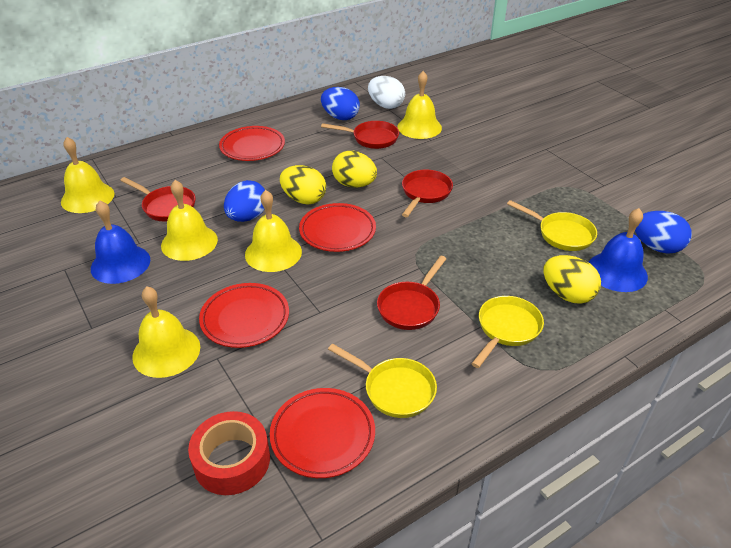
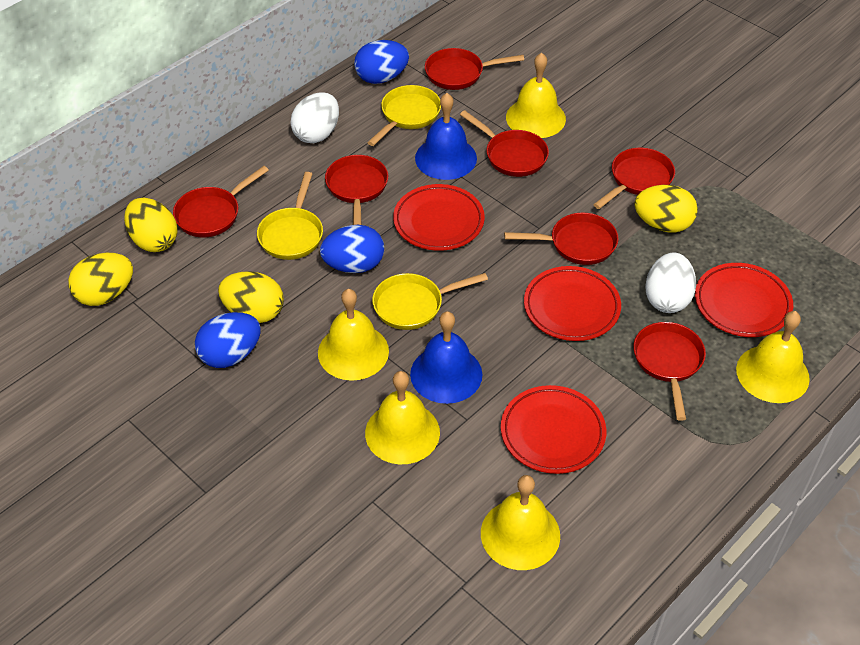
red pan: 4 -> 7
red tape: 1 -> 0
white egg: 1 -> 2
yellow egg: 3 -> 4

